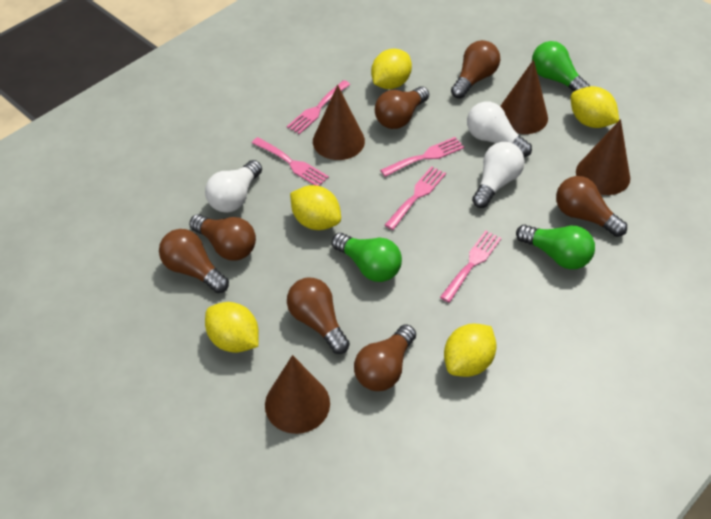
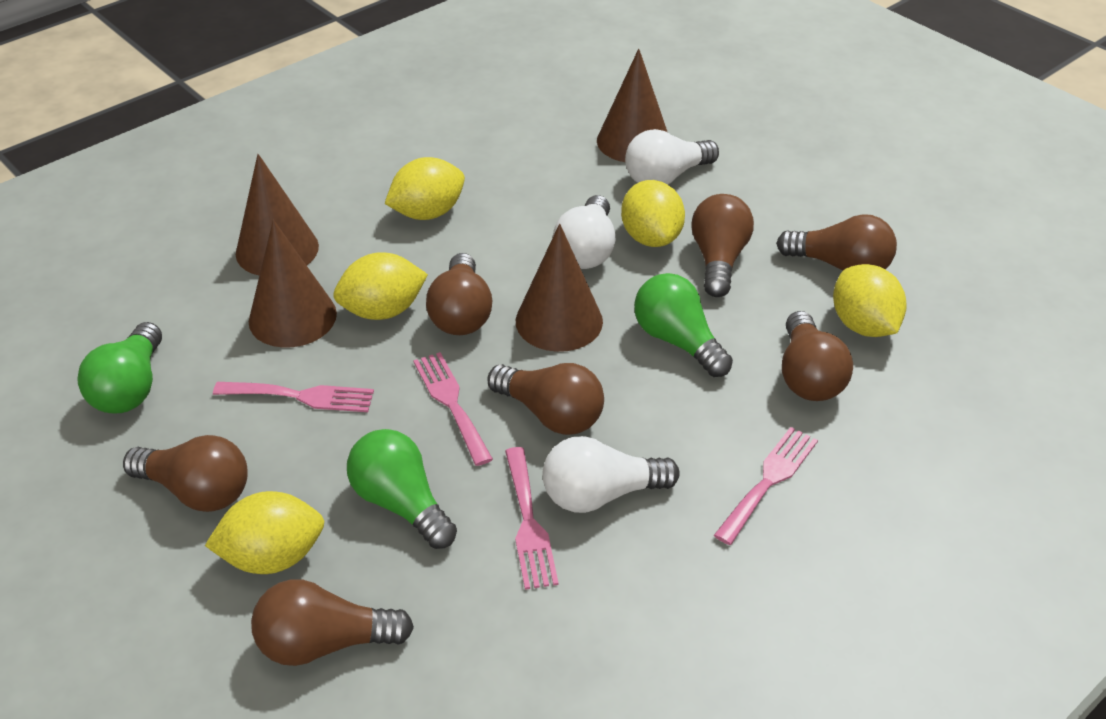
pink fork: 5 -> 4

